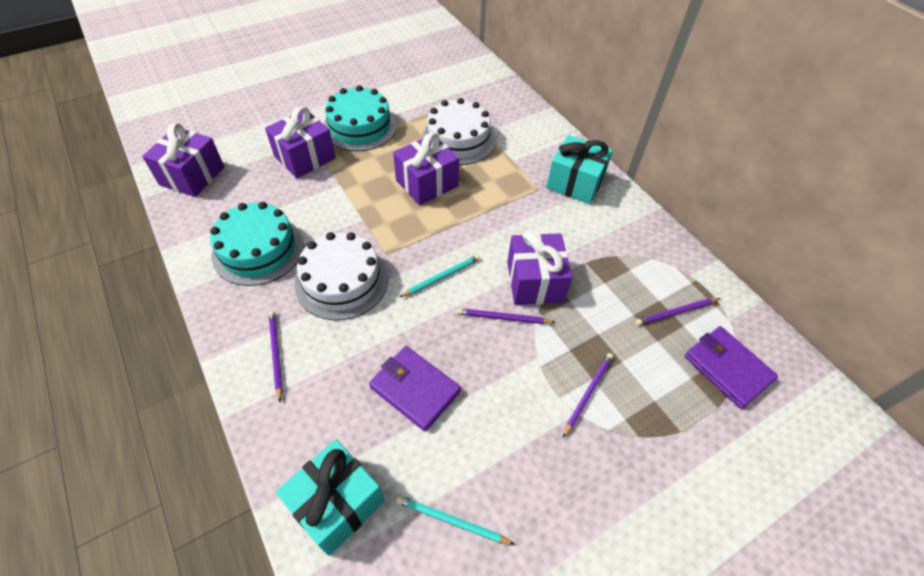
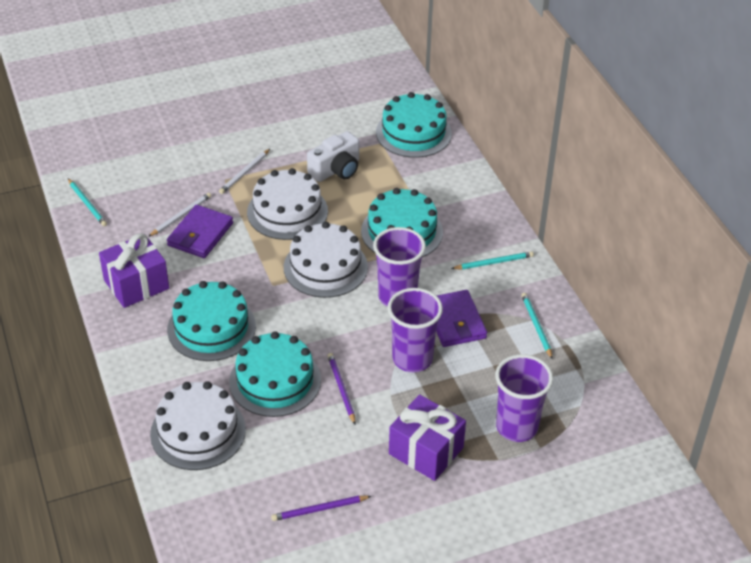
purple cup: 0 -> 3
purple gift: 4 -> 2
purple pencil: 4 -> 2
turquoise cake: 2 -> 4
turquoise gift: 2 -> 0
turquoise pencil: 2 -> 3
white cake: 2 -> 3
white camera: 0 -> 1
white pencil: 0 -> 2

